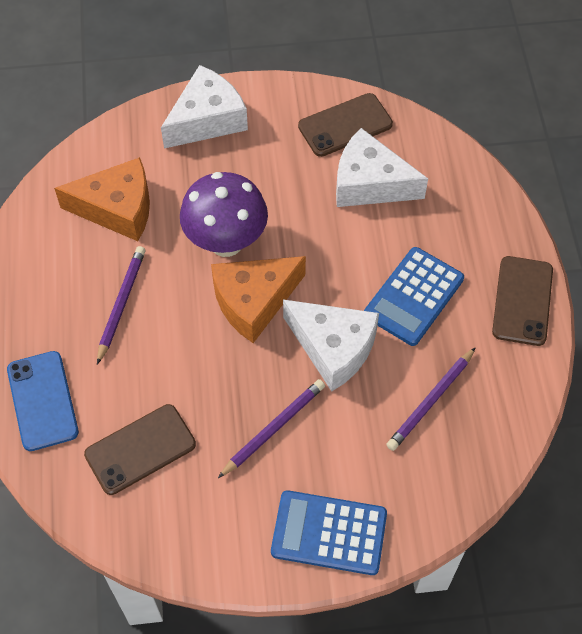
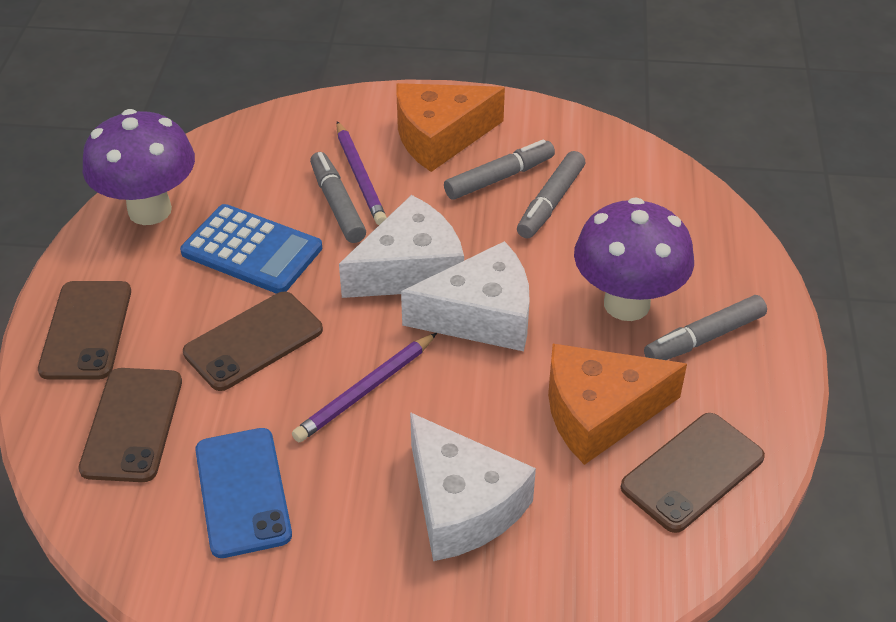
blue calculator: 2 -> 1
brown phone: 3 -> 4
grey marker: 0 -> 4
purple mushroom: 1 -> 2
purple pencil: 3 -> 2

